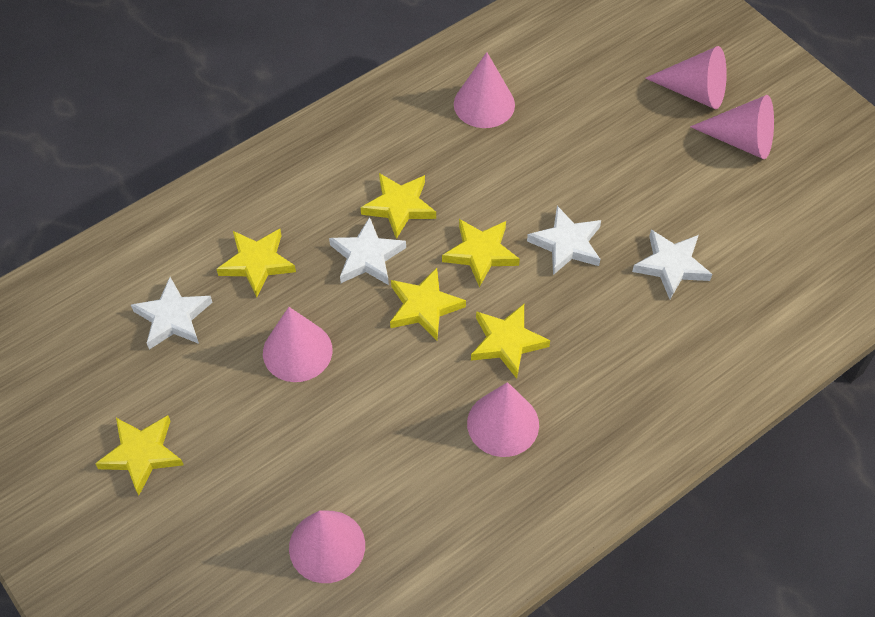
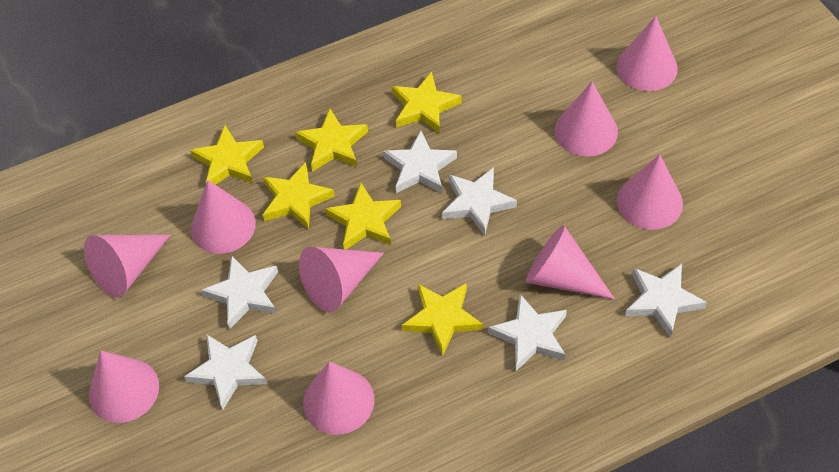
pink cone: 6 -> 9
white star: 4 -> 6

